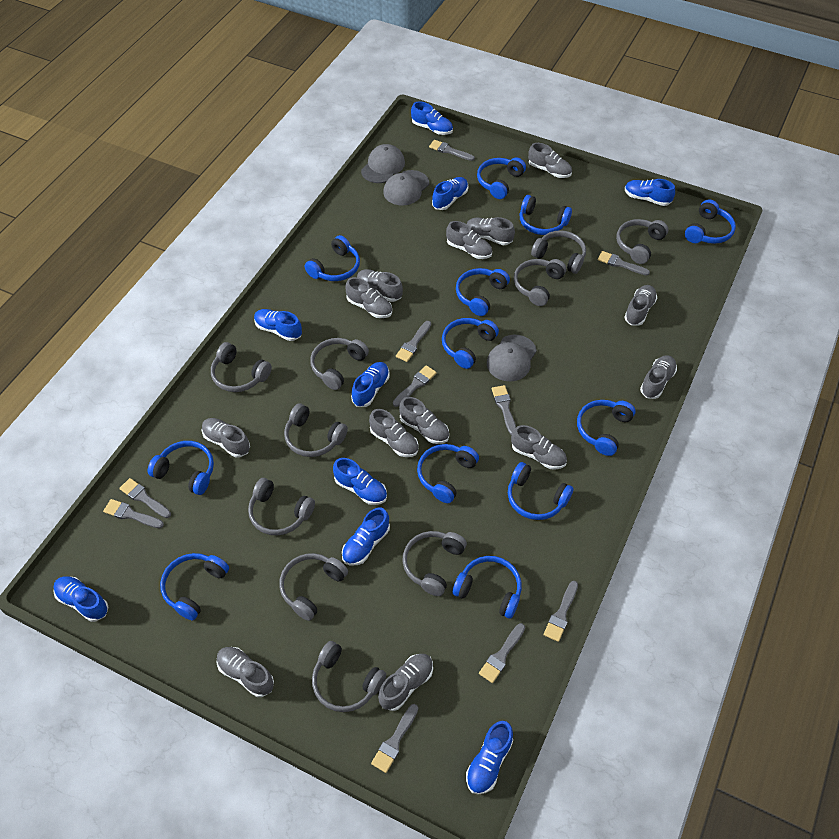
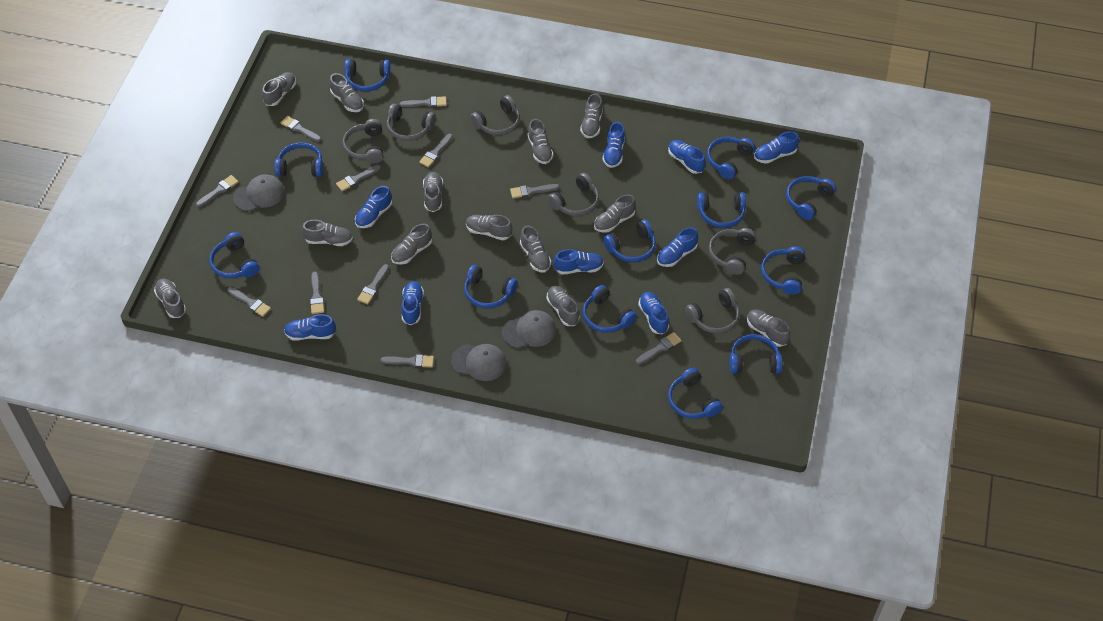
grey brush: 10 -> 11
grey headphones: 10 -> 6

